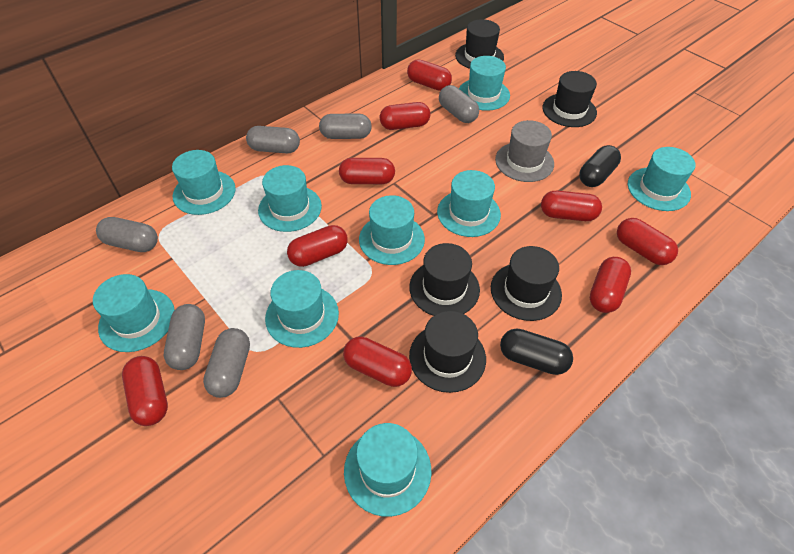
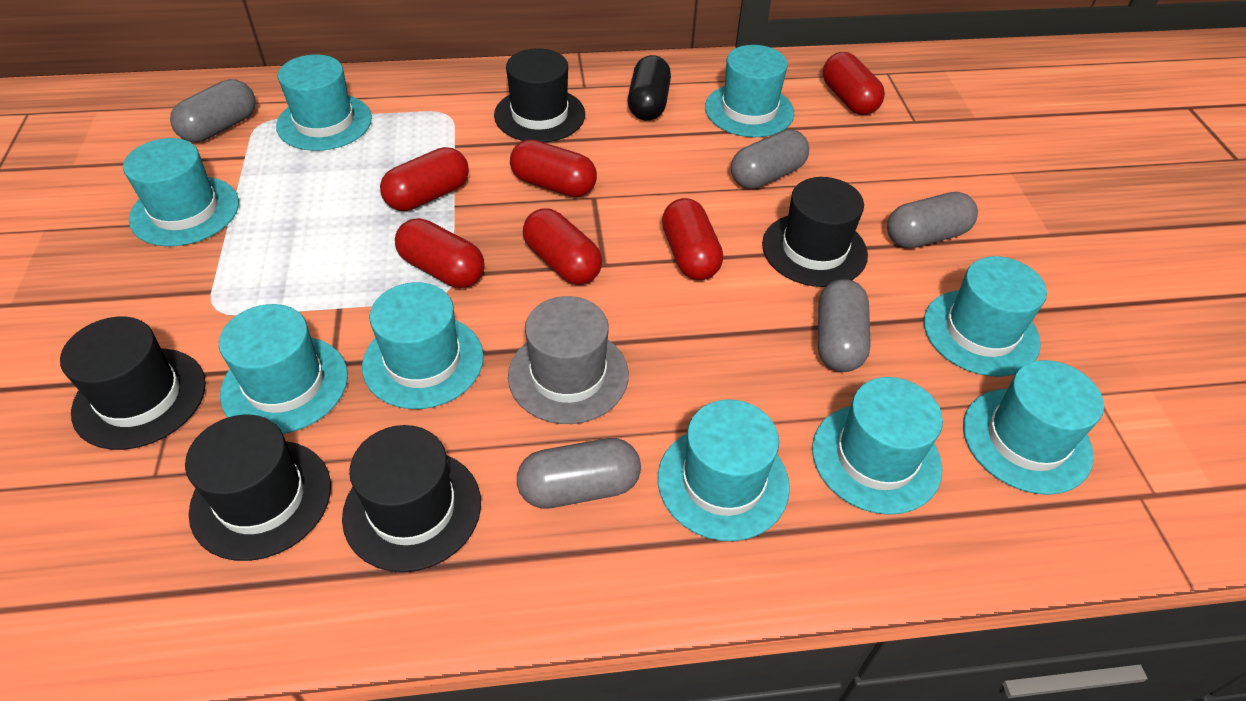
black capsule: 2 -> 1
grey capsule: 6 -> 5
red capsule: 9 -> 6

